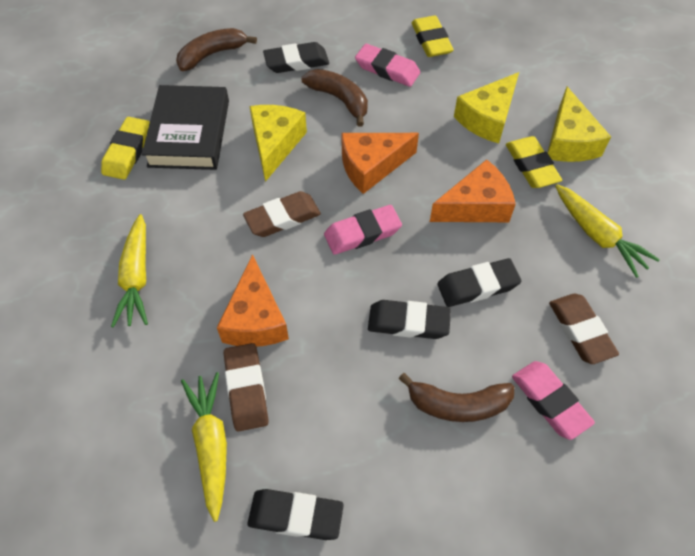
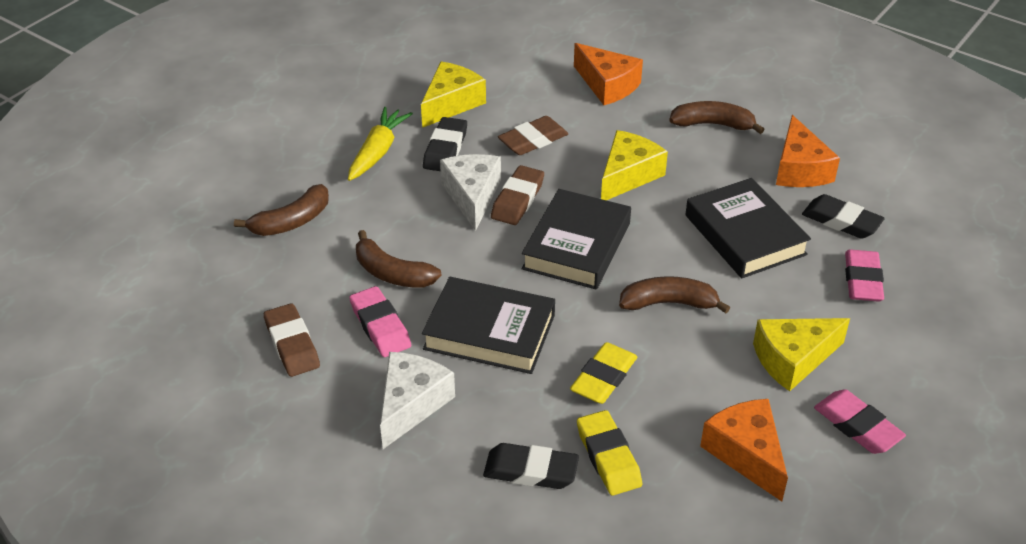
black book: 1 -> 3
black eraser: 4 -> 3
brown banana: 3 -> 4
white cheese: 0 -> 2
yellow carrot: 3 -> 1
yellow eraser: 3 -> 2

